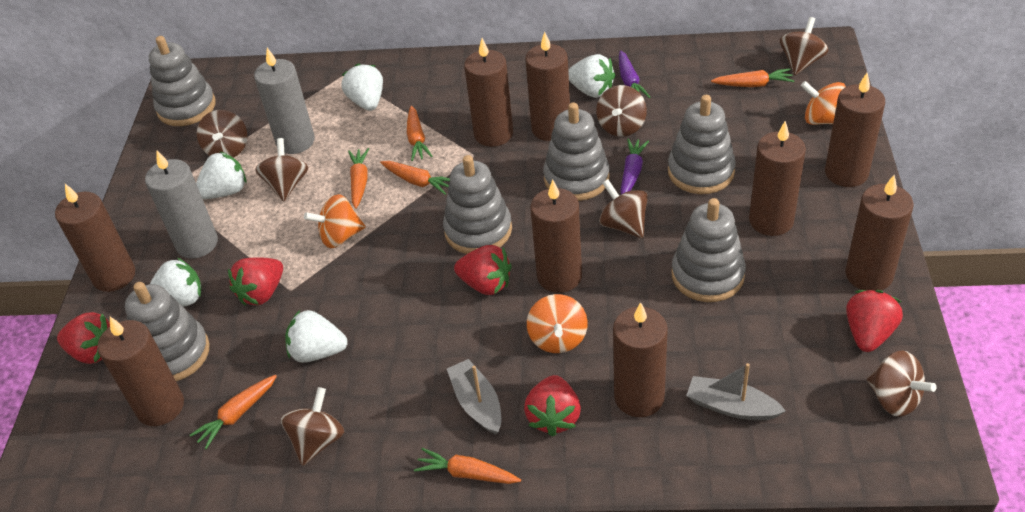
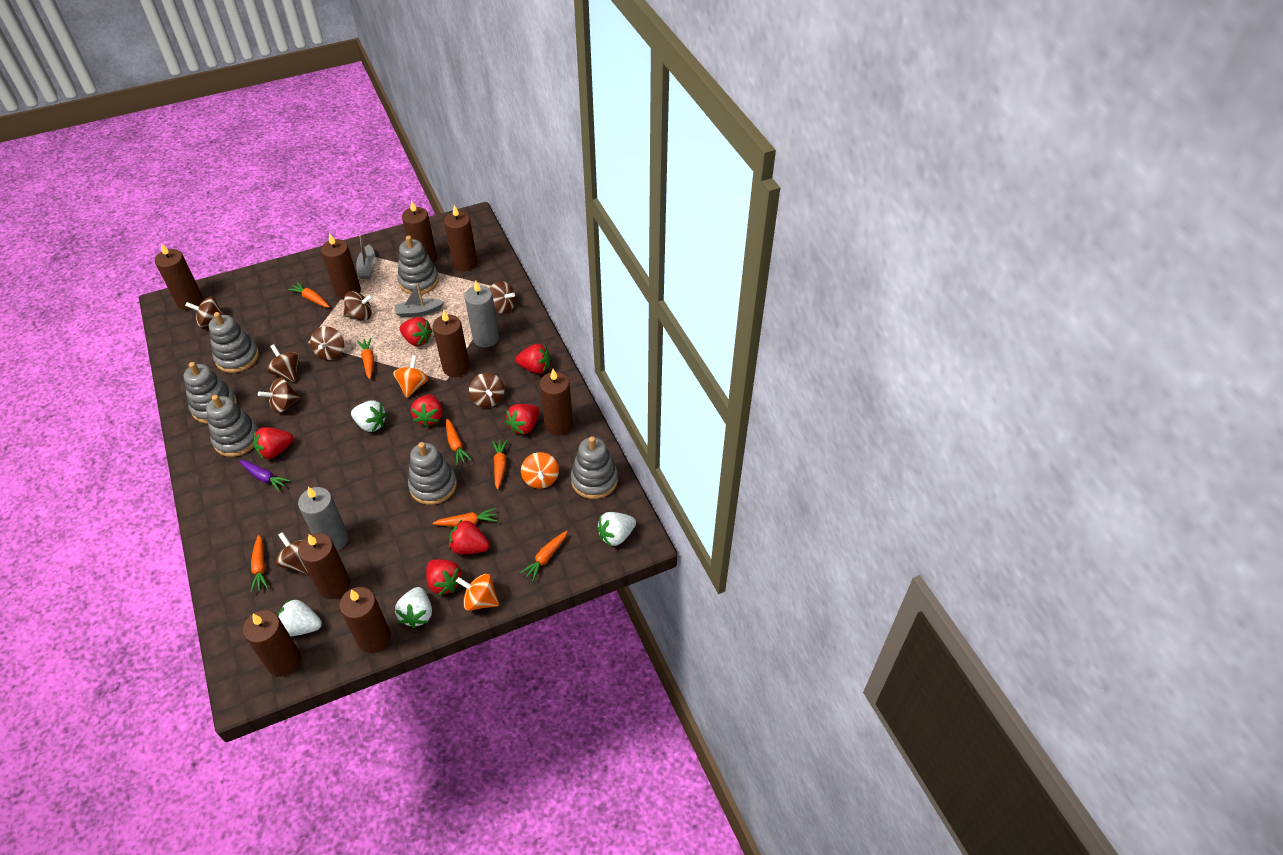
brown spinning top: 7 -> 8
orange carrot: 6 -> 7
purple carrot: 2 -> 1
red strawberry: 5 -> 7
white strawberry: 5 -> 4

